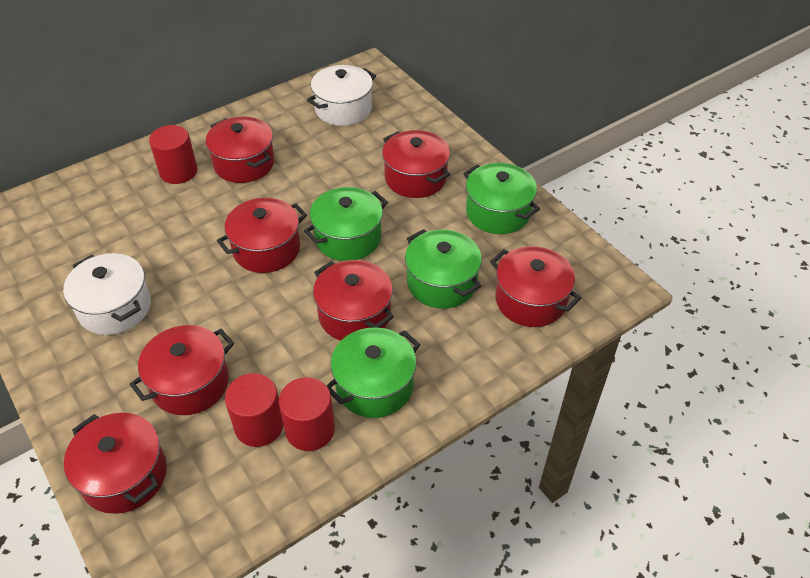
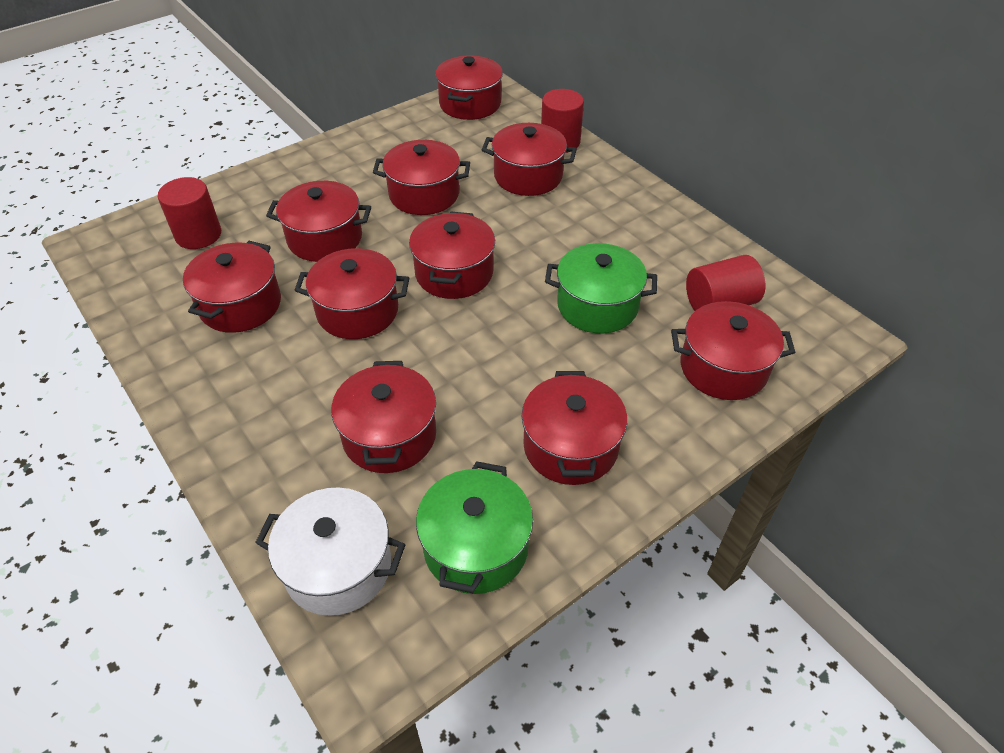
green pot: 4 -> 2
red pot: 7 -> 10
white pot: 2 -> 1

